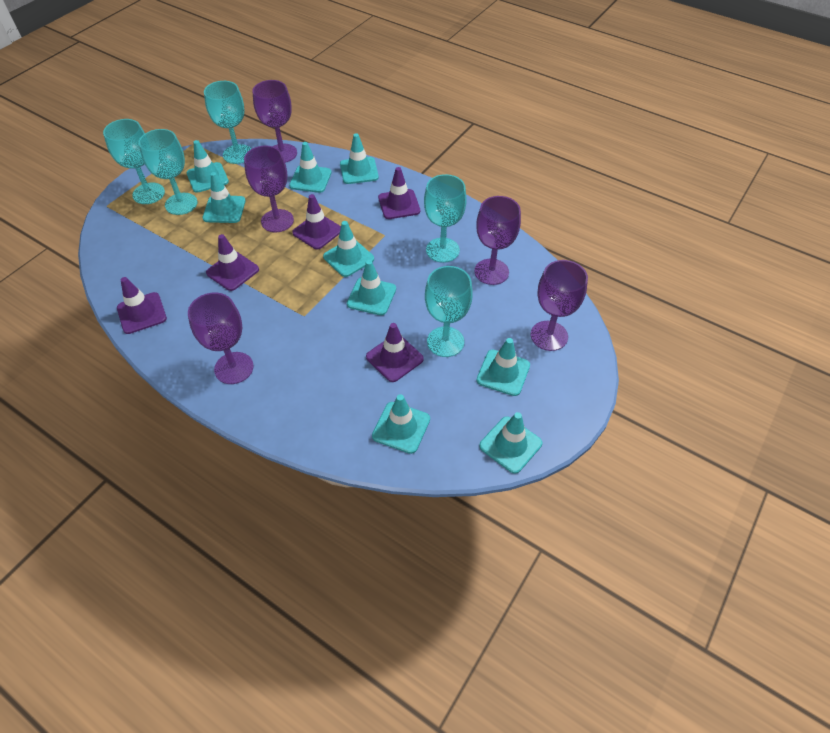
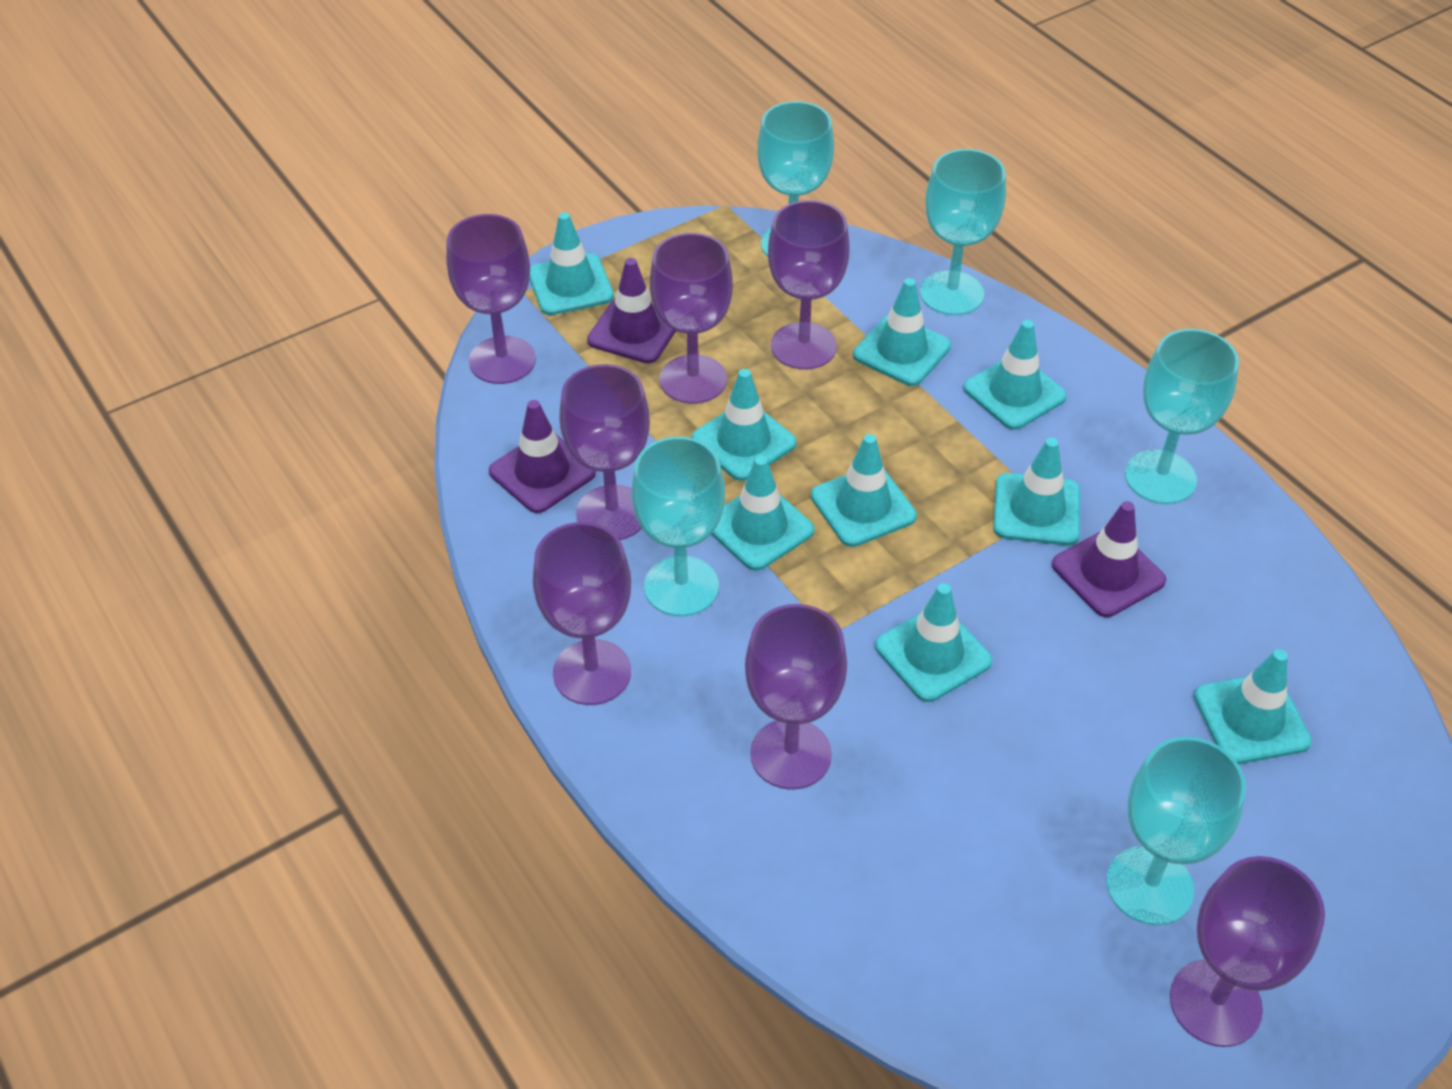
purple goblet: 5 -> 7
purple traffic cone: 5 -> 3

